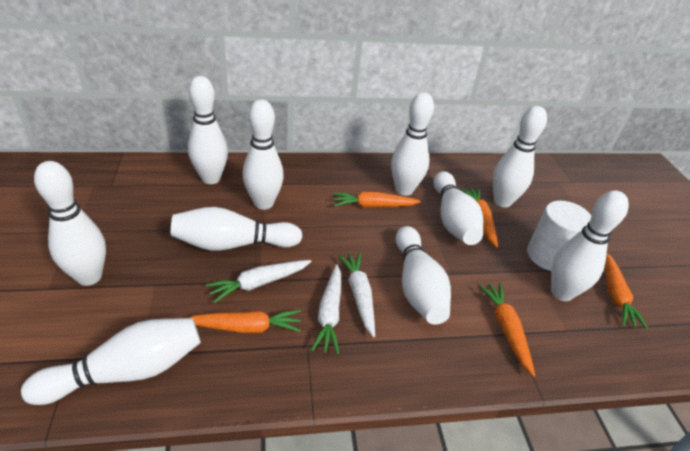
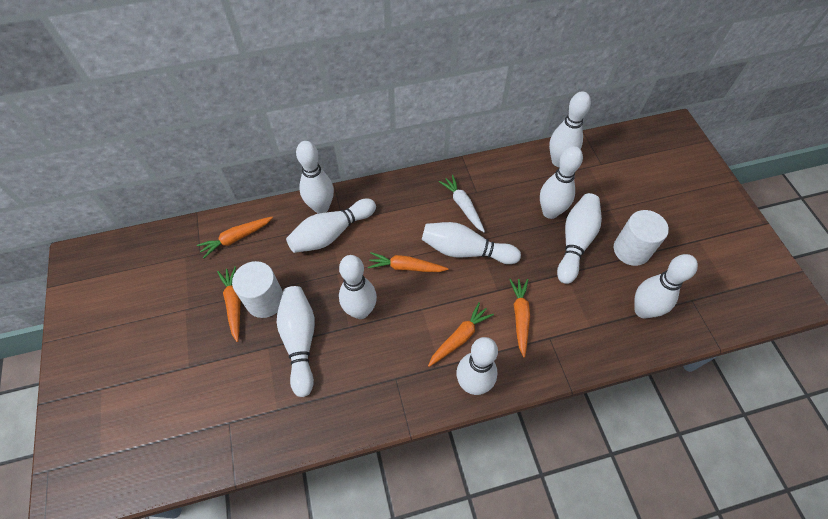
white carrot: 3 -> 1
white cylinder: 1 -> 2

